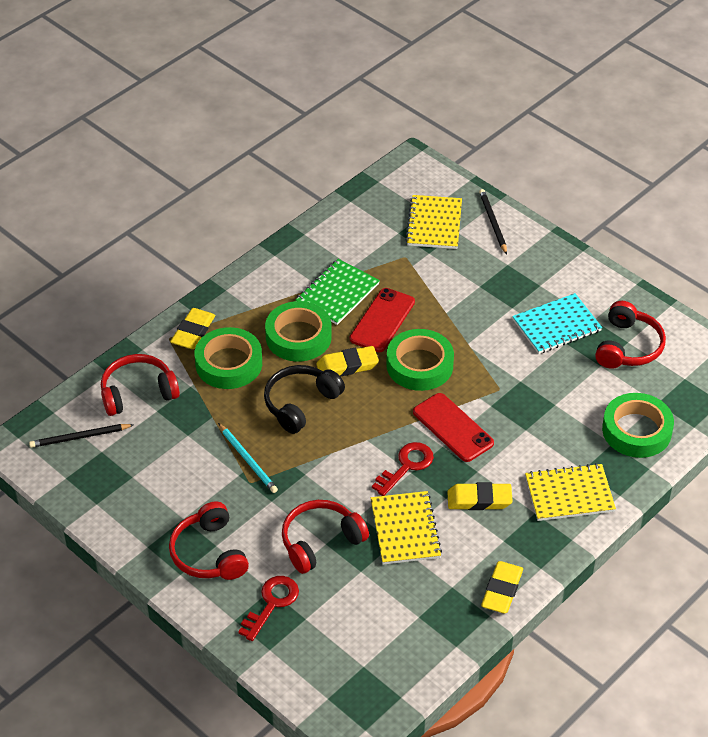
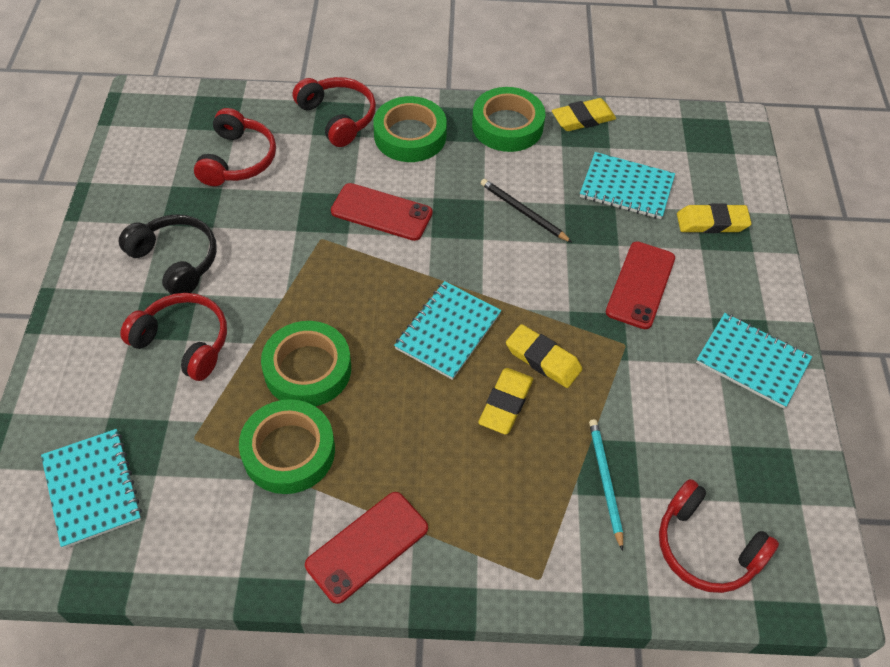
black pencil: 2 -> 1
green notebook: 1 -> 0
red key: 2 -> 0
red phone: 2 -> 3
turquoise notebook: 1 -> 4
yellow notebook: 3 -> 0

